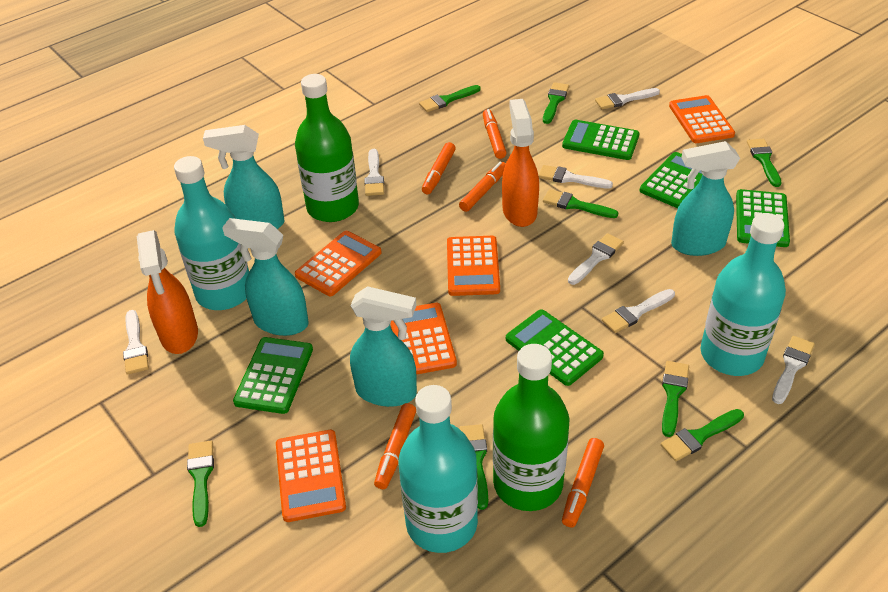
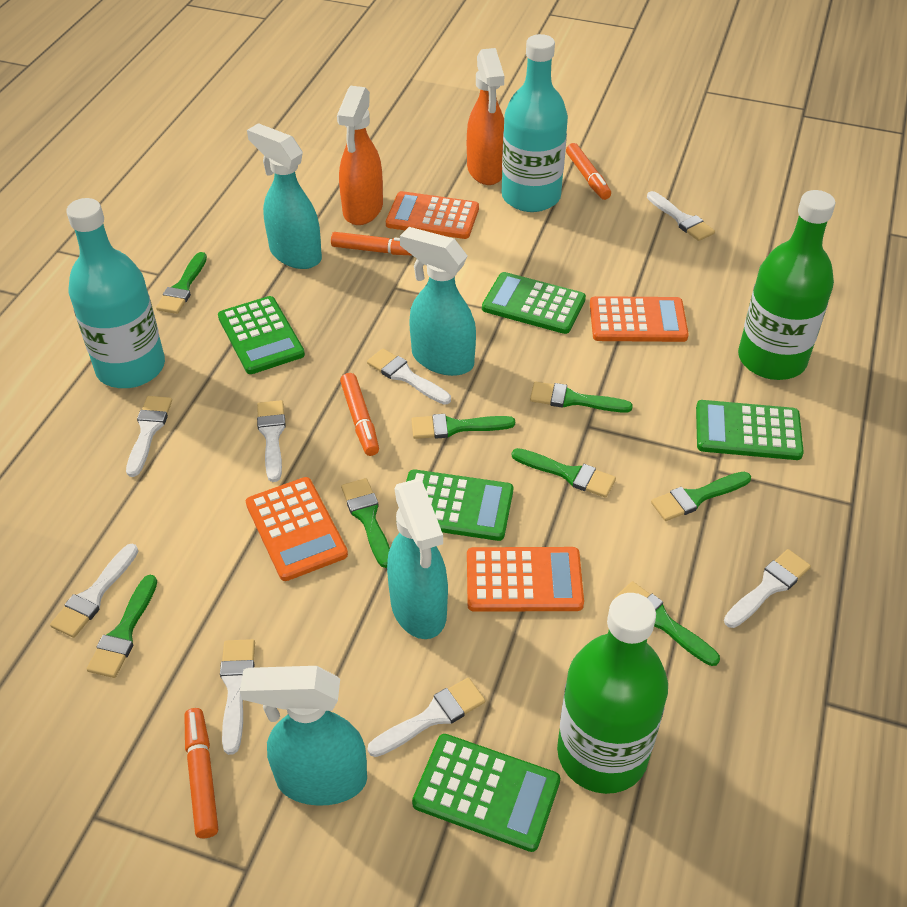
orange calculator: 5 -> 4
orange marker: 5 -> 4
turquoise bottle: 3 -> 2
white brush: 7 -> 8

